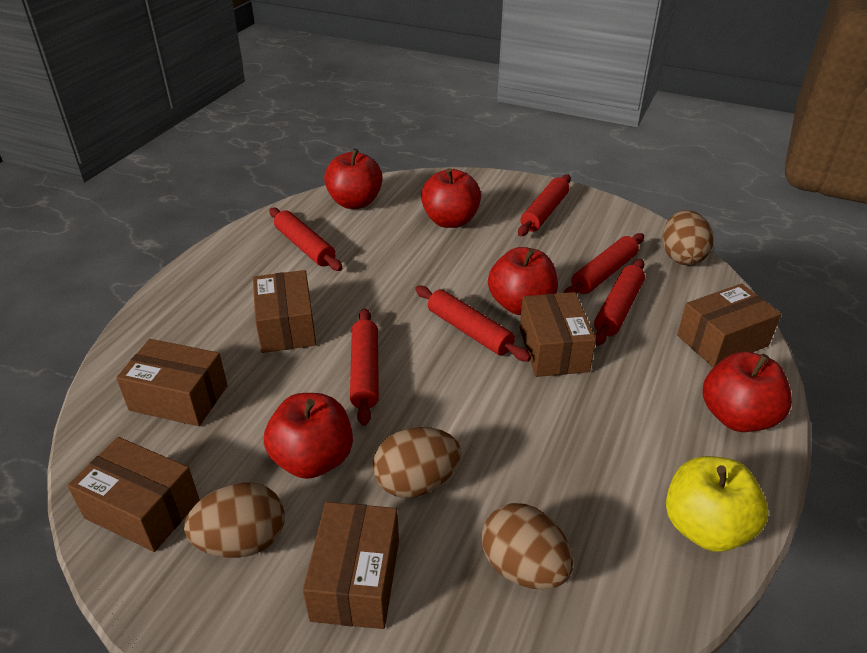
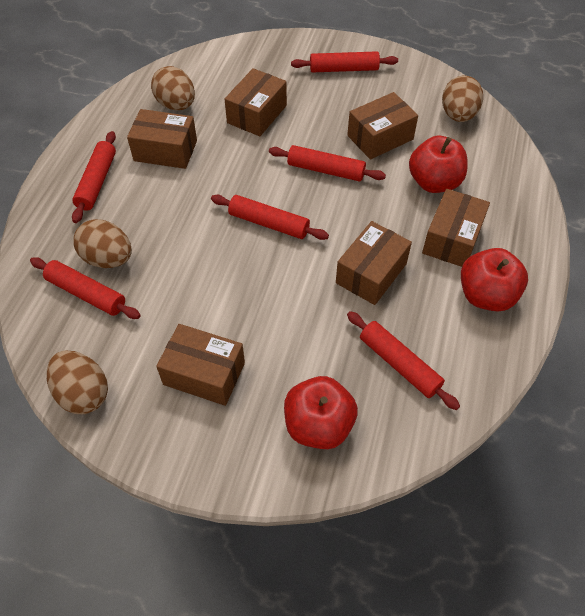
red apple: 5 -> 3
yellow apple: 1 -> 0

